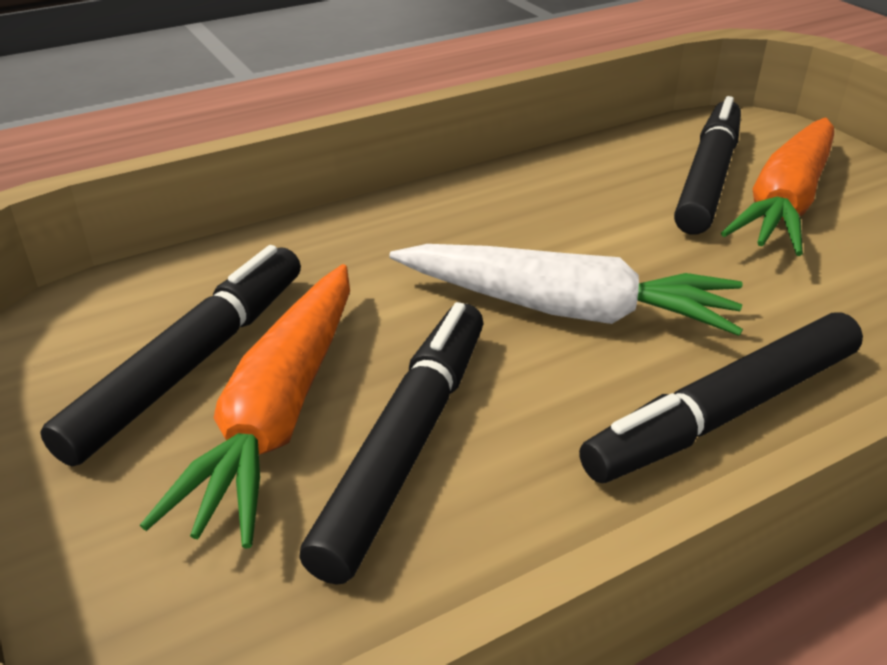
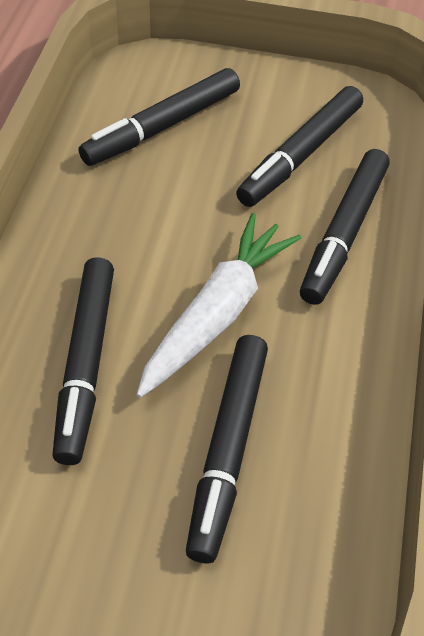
black marker: 4 -> 5
orange carrot: 2 -> 0

